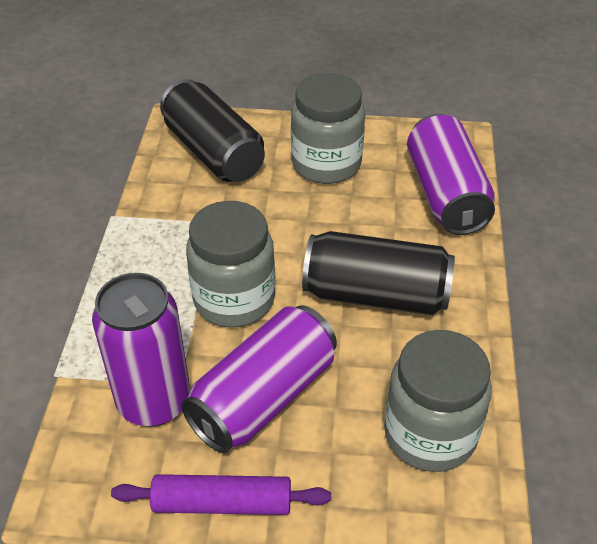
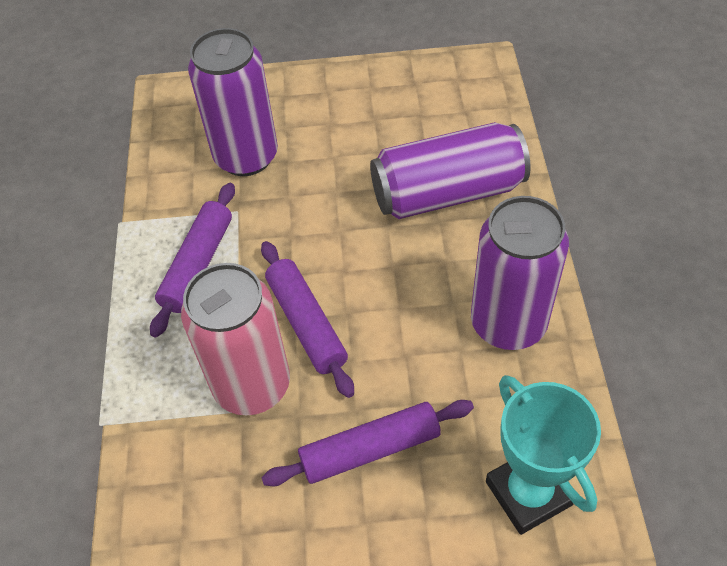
black can: 2 -> 0
grey jar: 3 -> 0
pink can: 0 -> 1
purple rolling pin: 1 -> 3
turquoise trophy: 0 -> 1

